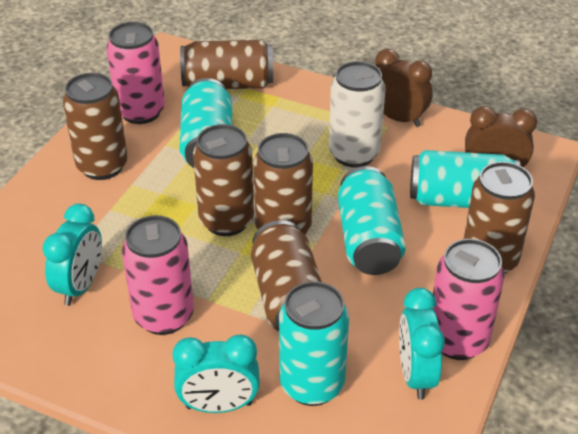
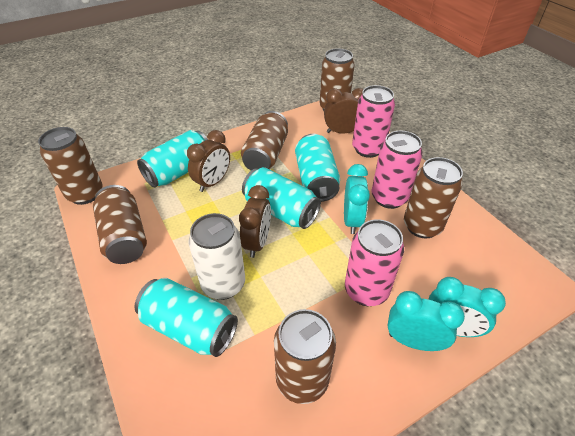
brown clock: 2 -> 3

